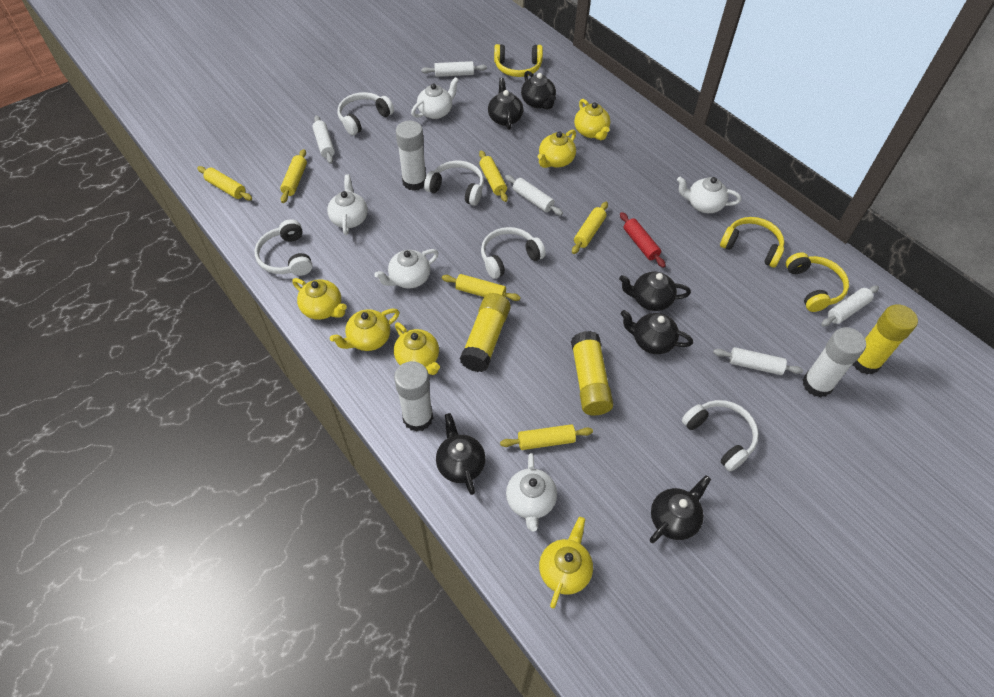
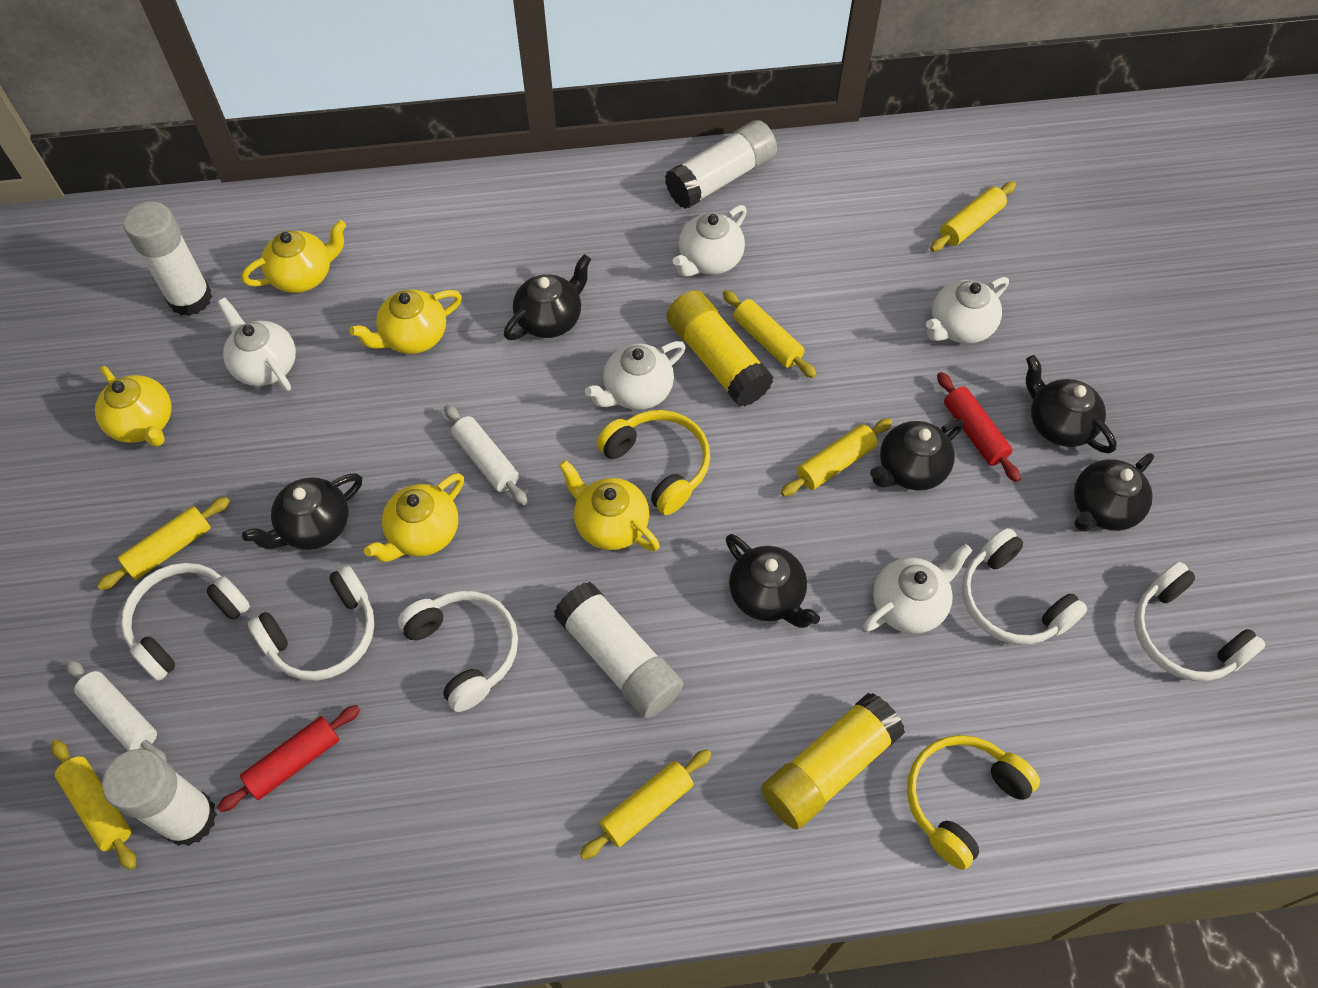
red rolling pin: 1 -> 2
white glue stick: 3 -> 4
white rolling pin: 5 -> 2
yellow glue stick: 3 -> 2
yellow headphones: 3 -> 2
yellow teapot: 6 -> 5

